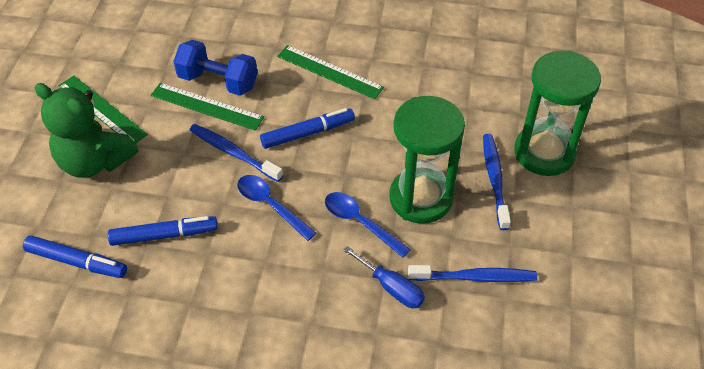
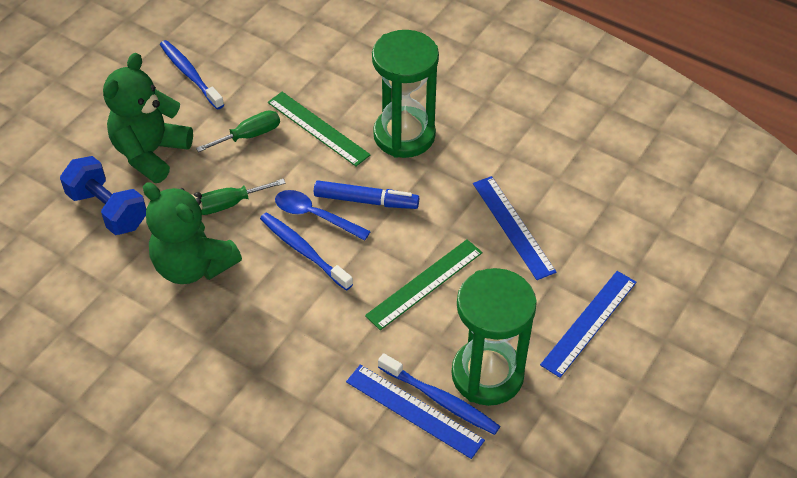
blue marker: 3 -> 1
blue ruler: 0 -> 3
blue screwdriver: 1 -> 0
blue spoon: 2 -> 1
green ruler: 3 -> 2
green screwdriver: 0 -> 2
green teddy bear: 1 -> 2

